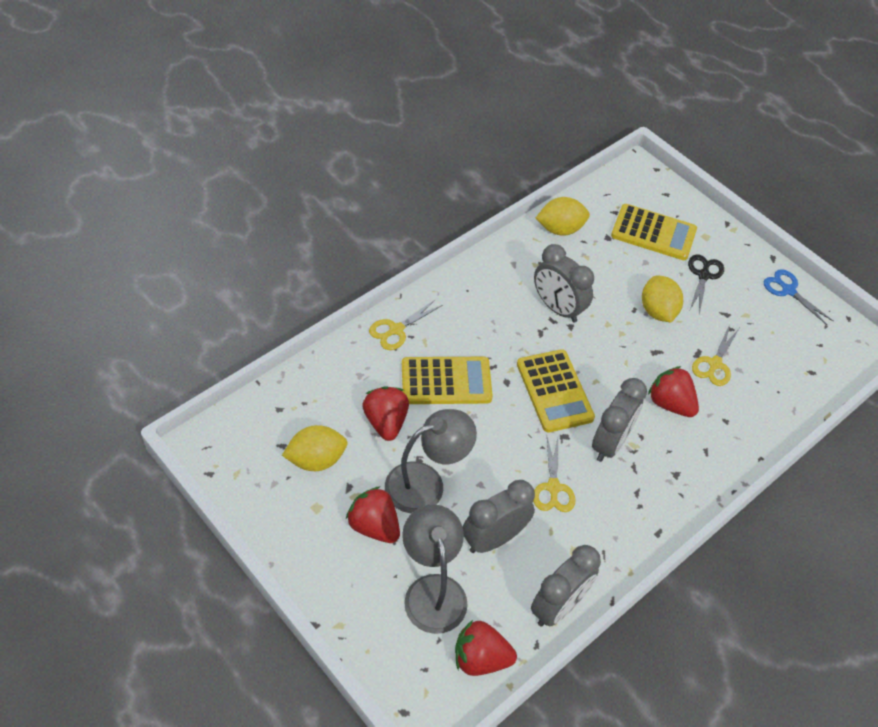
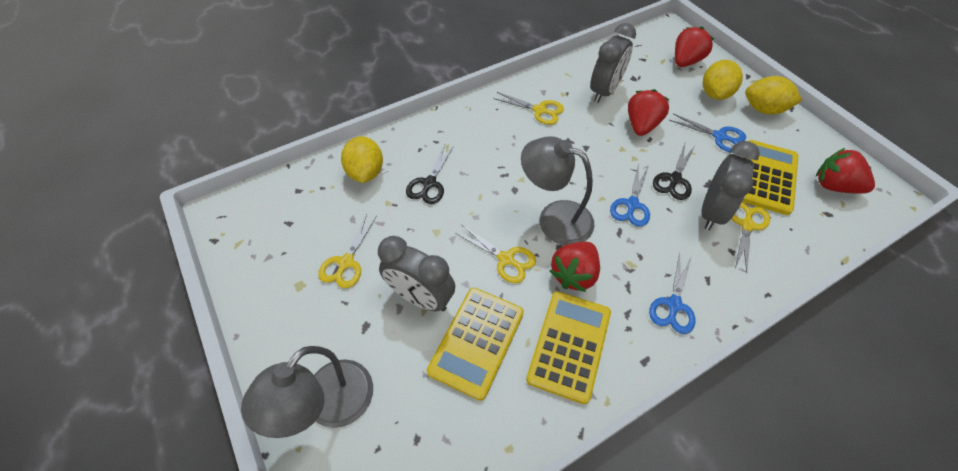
black scissors: 1 -> 2
blue scissors: 1 -> 3
grey clock: 4 -> 3
yellow scissors: 3 -> 4

